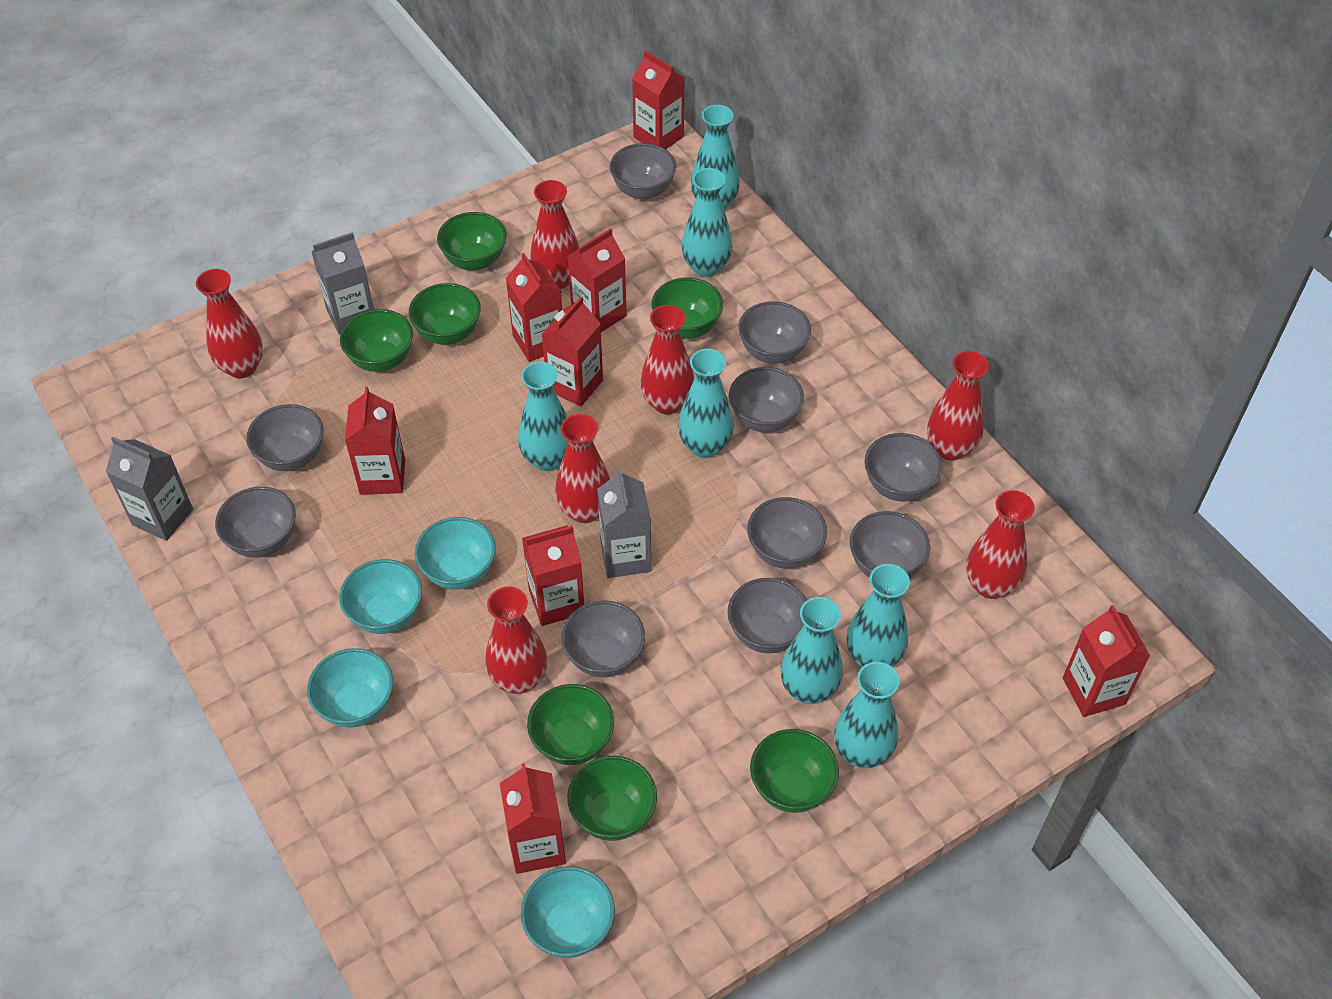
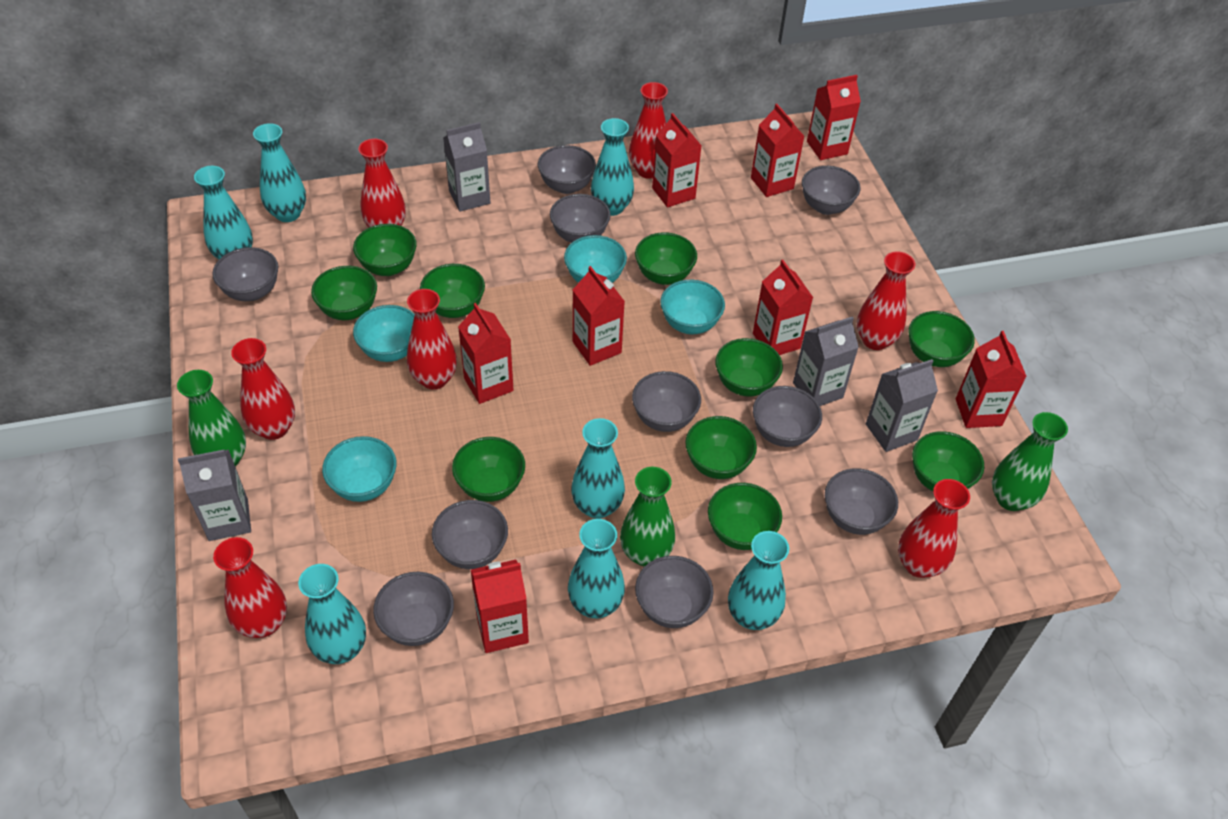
green bowl: 7 -> 10
green vase: 0 -> 3
grey carton: 3 -> 4

